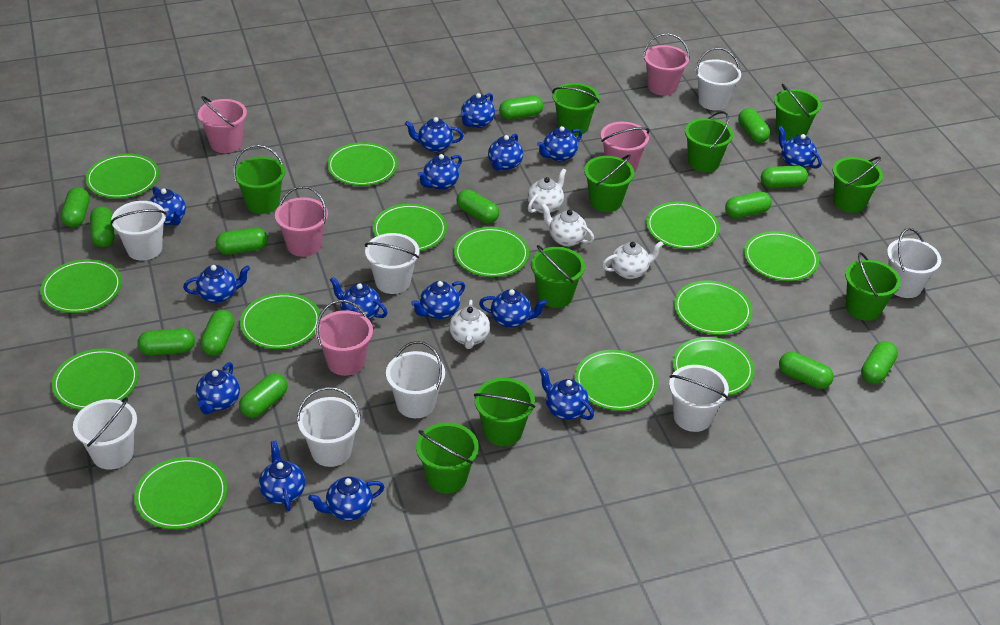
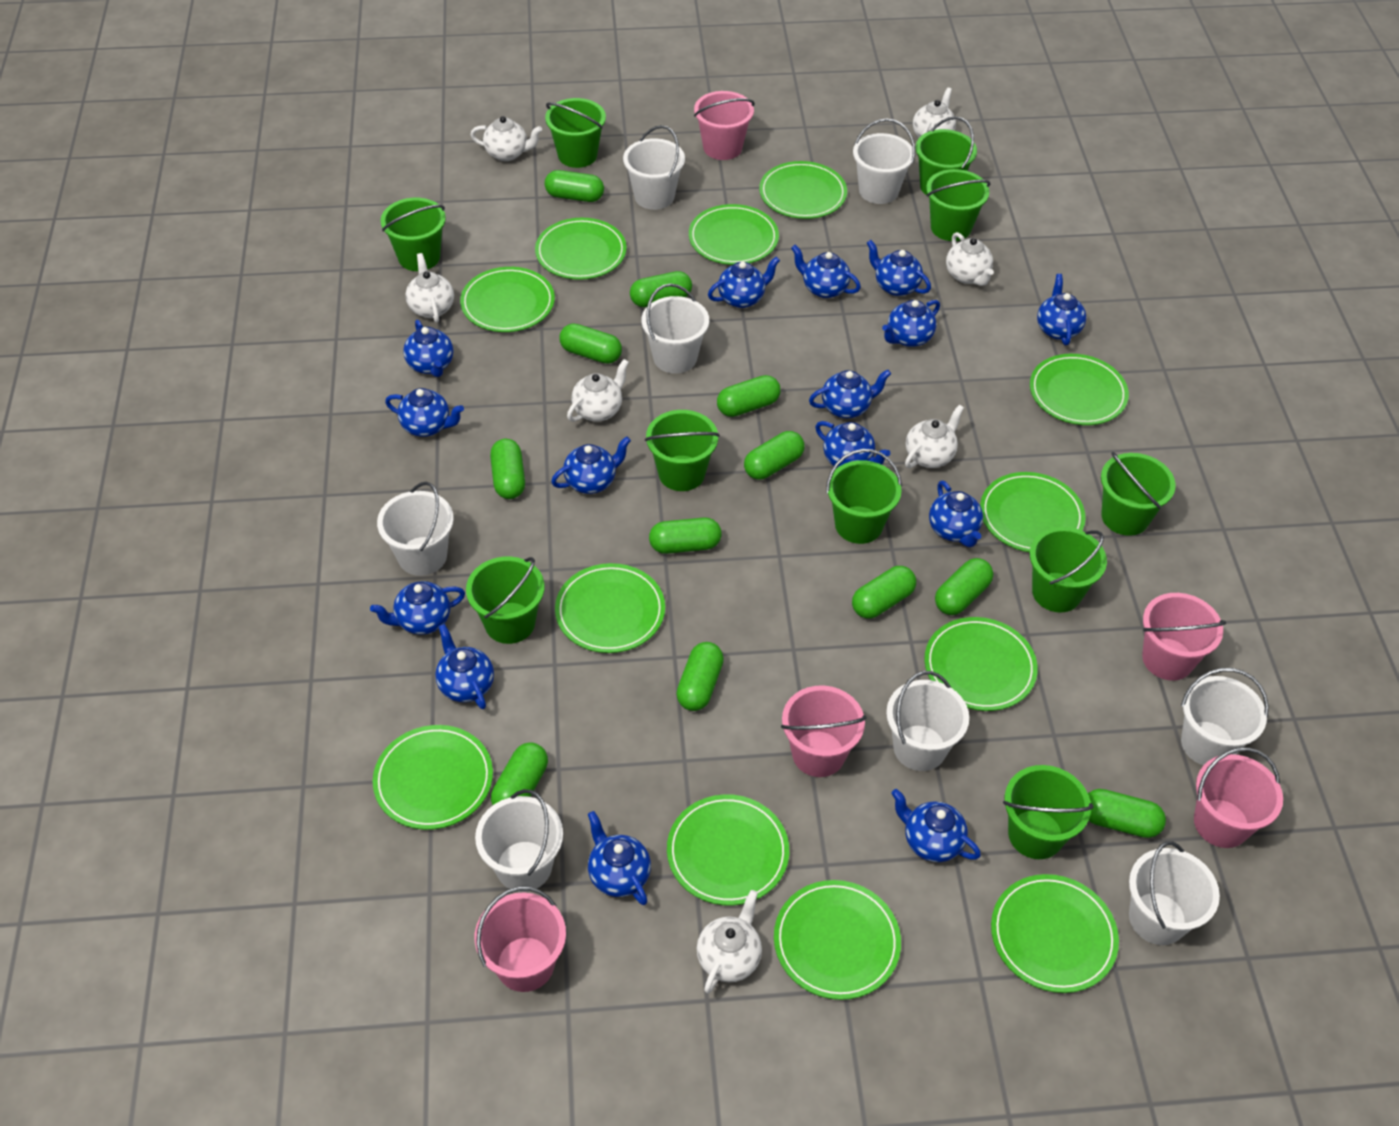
green capsule: 13 -> 12
green plate: 13 -> 12
white teapot: 4 -> 7

